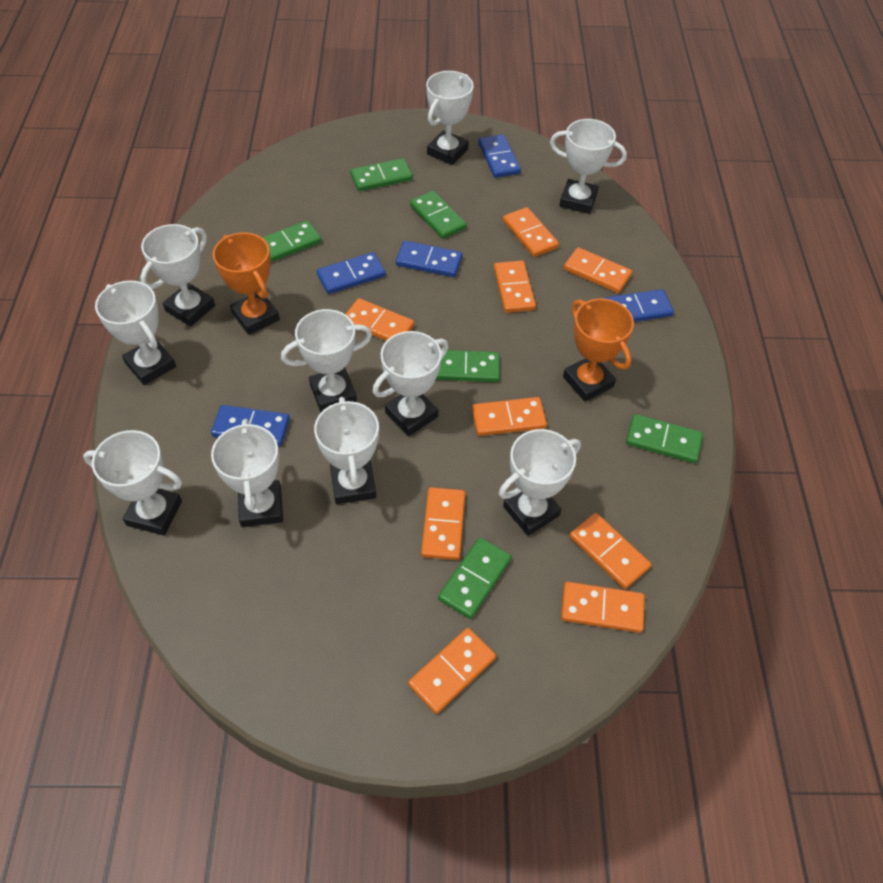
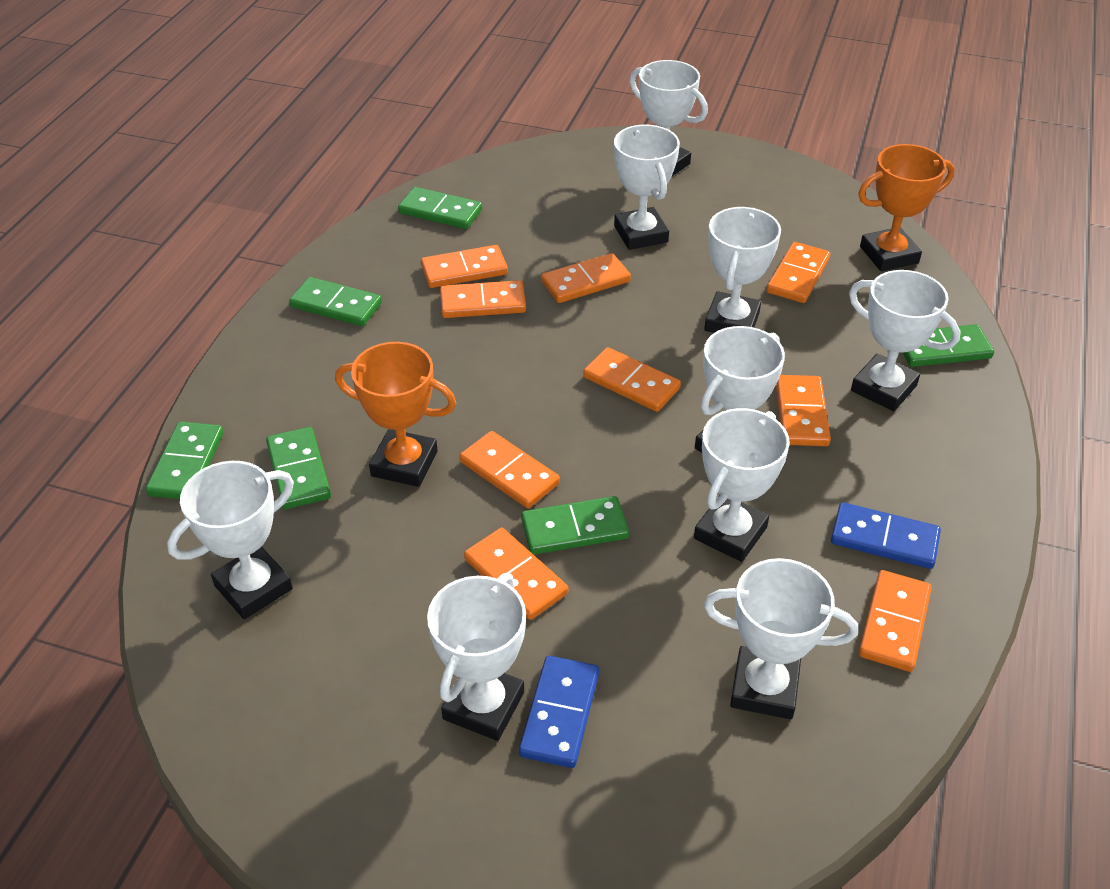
blue domino: 5 -> 2
white trophy: 10 -> 9

